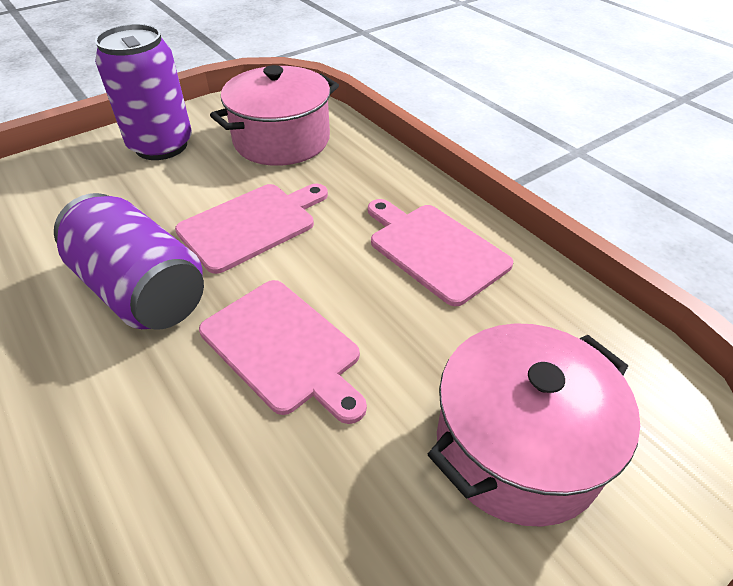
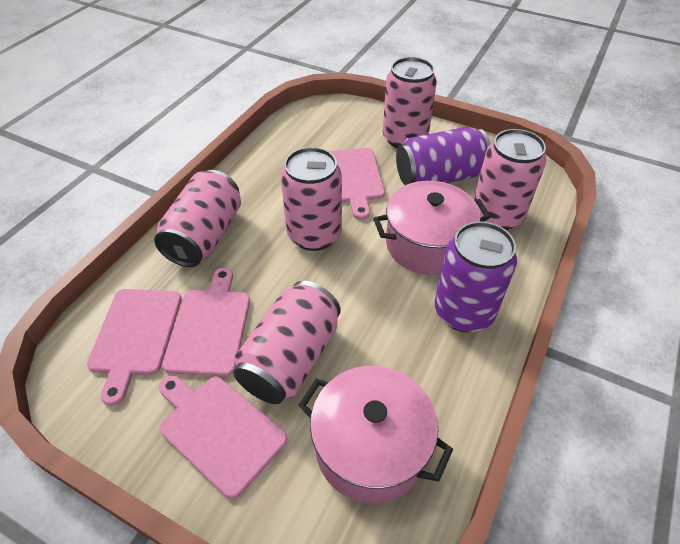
pink can: 0 -> 5
pink cutting board: 3 -> 4

